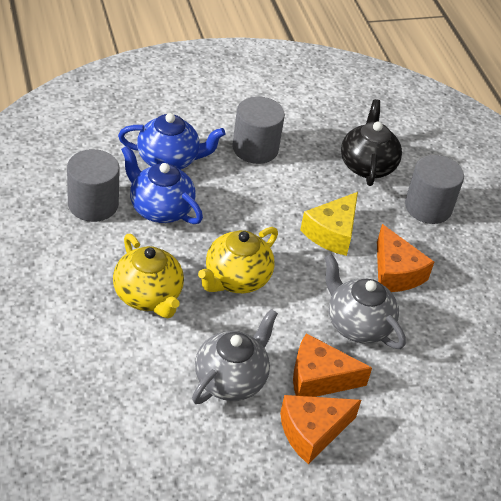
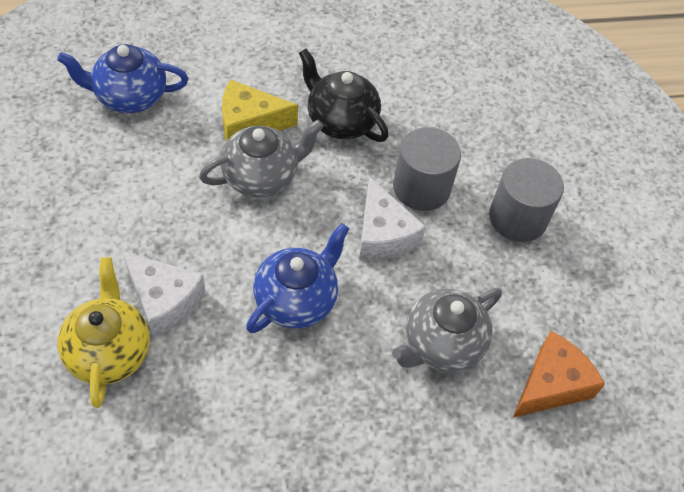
grey cylinder: 3 -> 2
orange cheese: 3 -> 1
white cheese: 0 -> 2
yellow teapot: 2 -> 1

